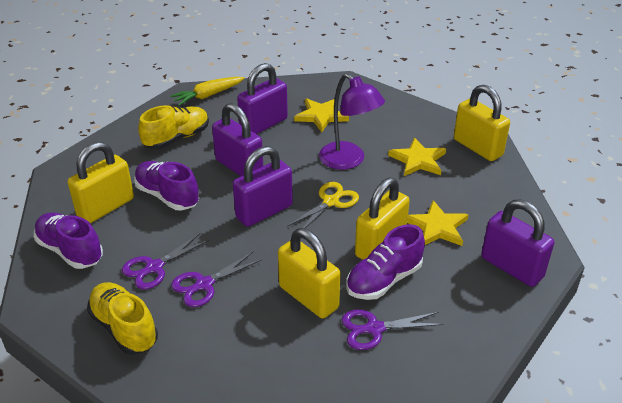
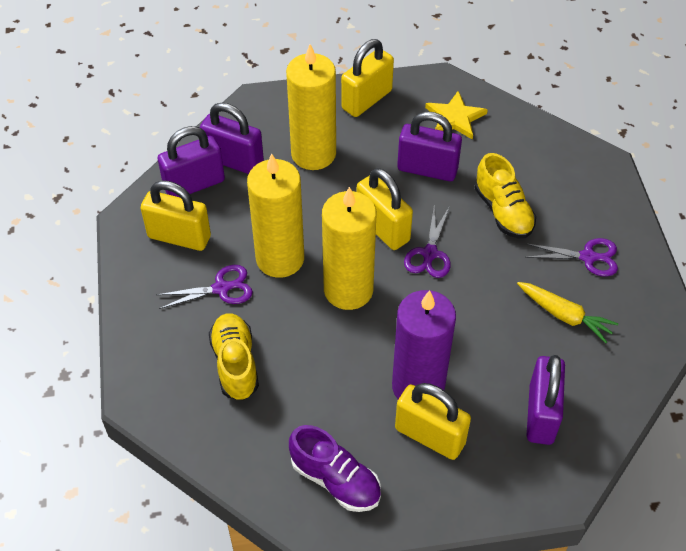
purple candle: 0 -> 1
purple lamp: 1 -> 0
purple shoe: 3 -> 1
yellow candle: 0 -> 3
yellow scissors: 1 -> 0
yellow star: 3 -> 1

